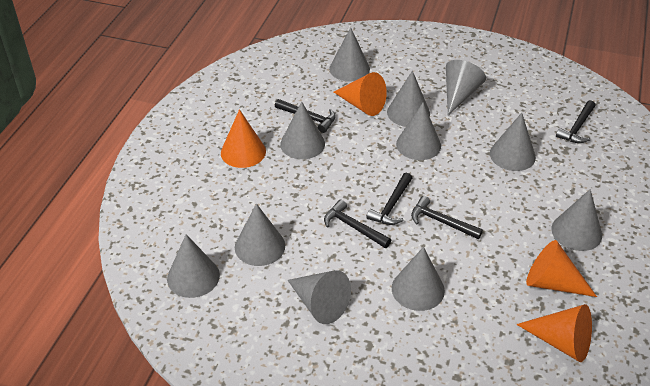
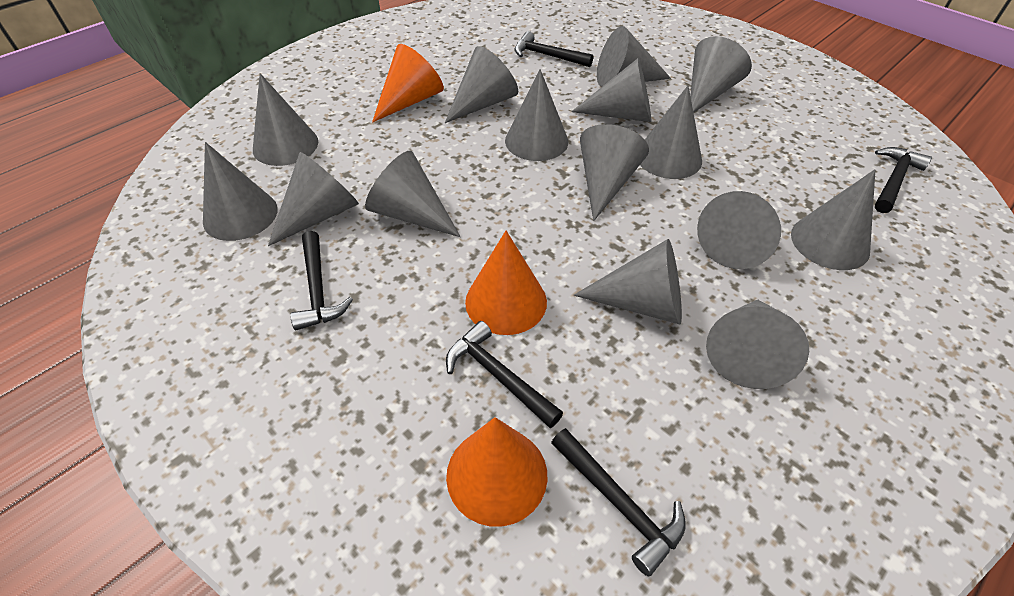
grey cone: 11 -> 15
orange cone: 4 -> 3

